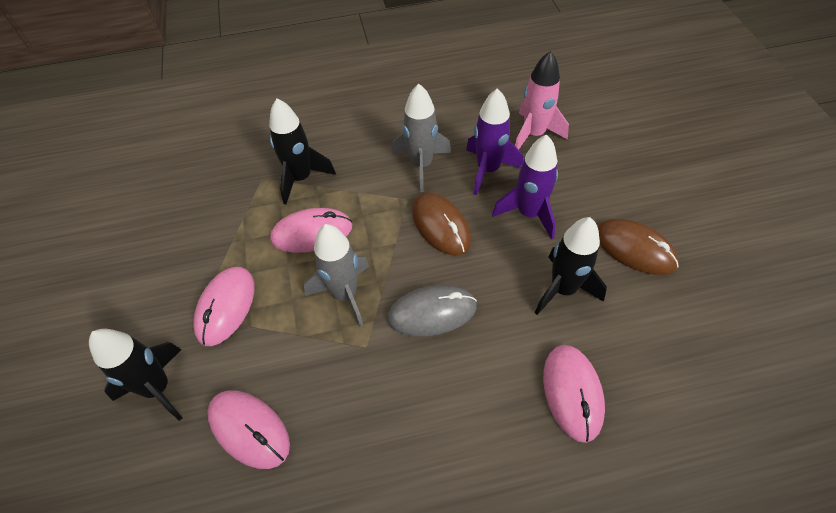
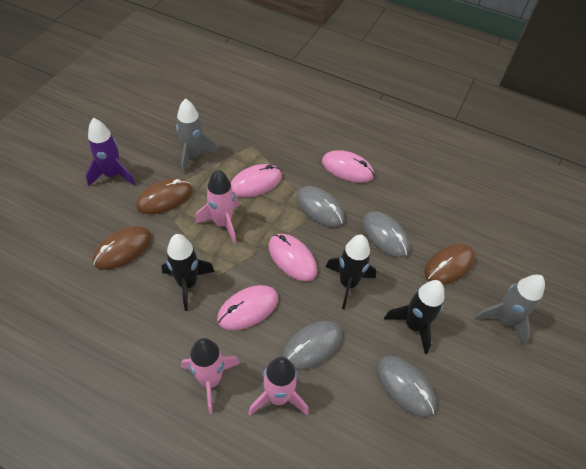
brown mouse: 2 -> 3
grey mouse: 1 -> 4
pink rocket: 1 -> 3
purple rocket: 2 -> 1

